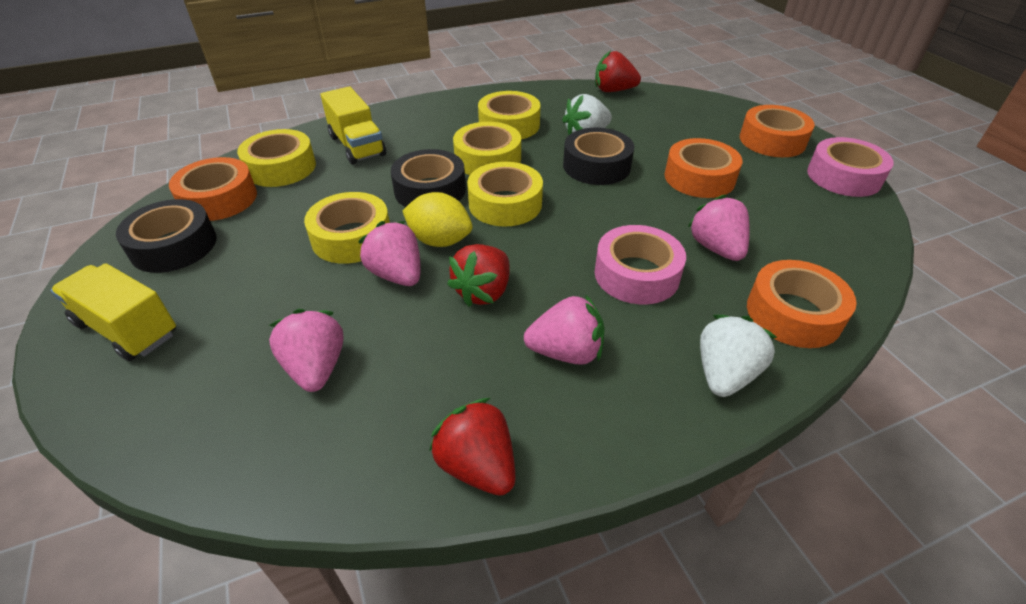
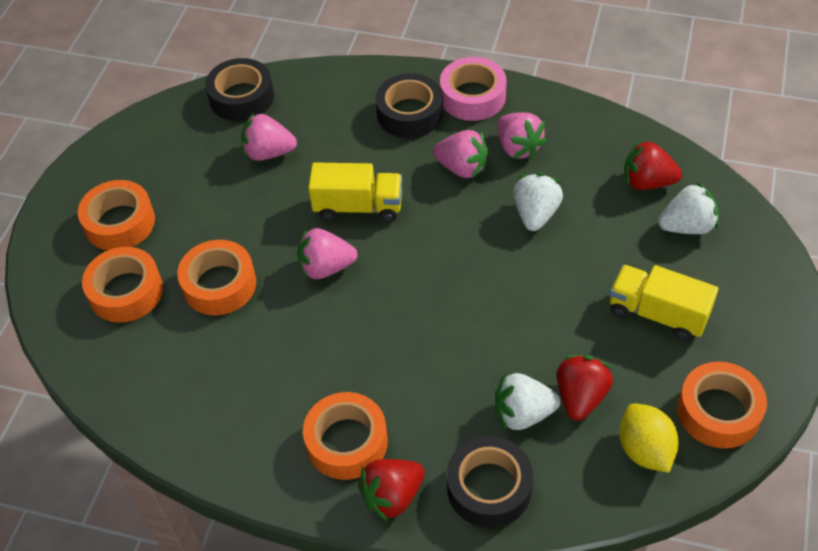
orange tape: 4 -> 5
pink tape: 2 -> 1
white strawberry: 2 -> 3
yellow tape: 5 -> 0

